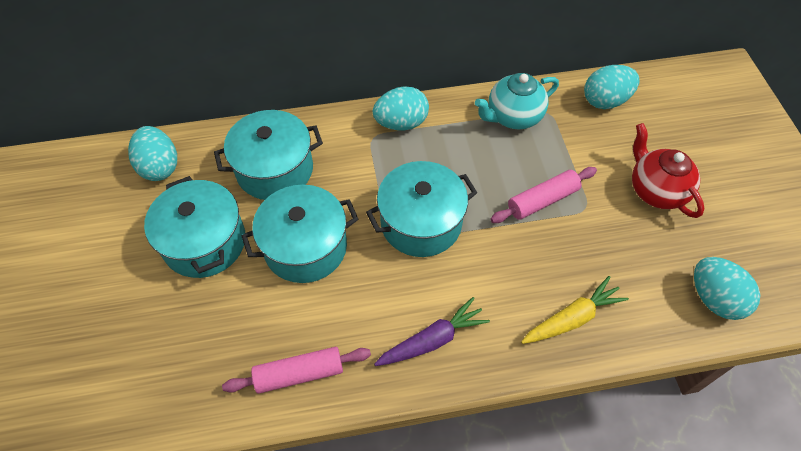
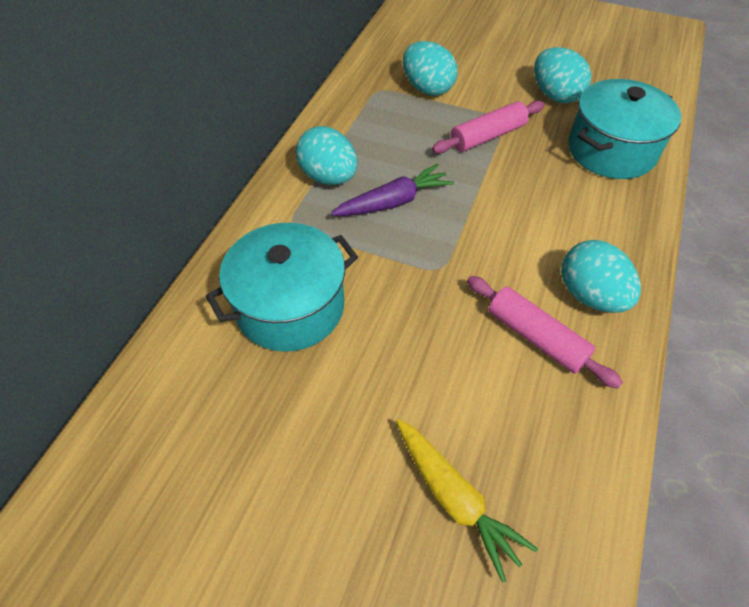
red teapot: 1 -> 0
turquoise pot: 4 -> 2
turquoise teapot: 1 -> 0

